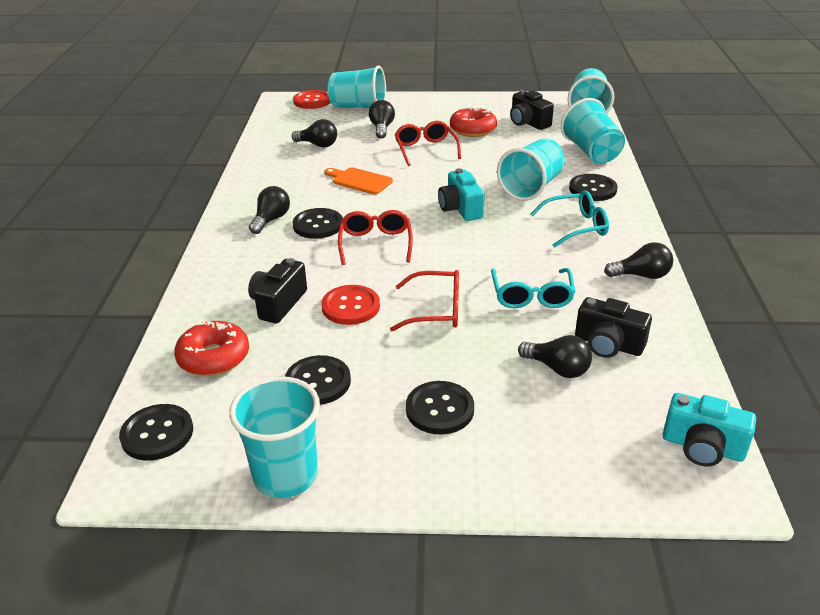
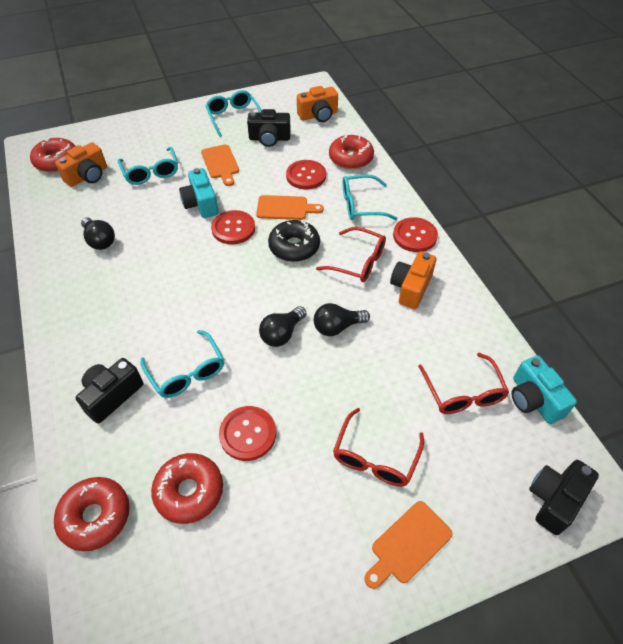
black button: 5 -> 0
black donut: 0 -> 1
black light bulb: 5 -> 3
orange camera: 0 -> 3
orange cutting board: 1 -> 3
red button: 2 -> 4
red donut: 2 -> 4
turquoise cup: 5 -> 0
turquoise glasses: 2 -> 4

